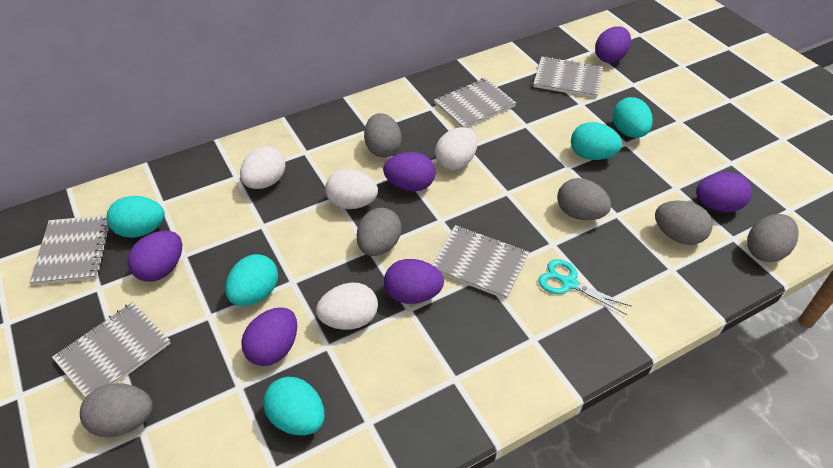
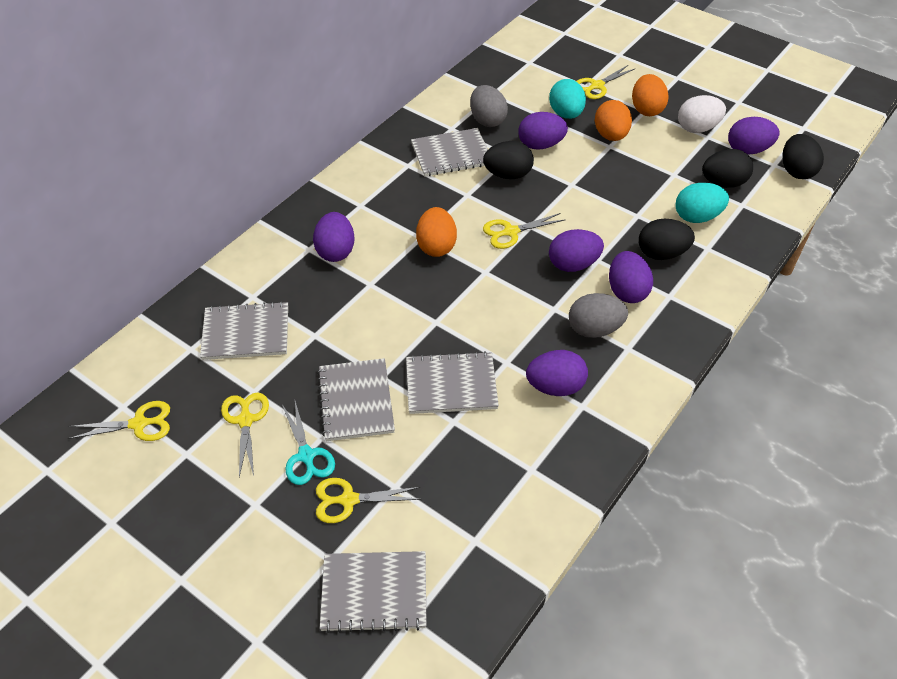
black egg: 0 -> 4
grey egg: 6 -> 2
orange egg: 0 -> 3
turquoise egg: 5 -> 2
white egg: 4 -> 1
yellow scissors: 0 -> 5

